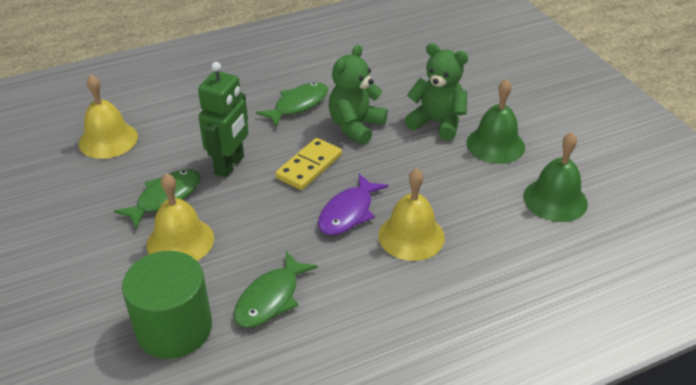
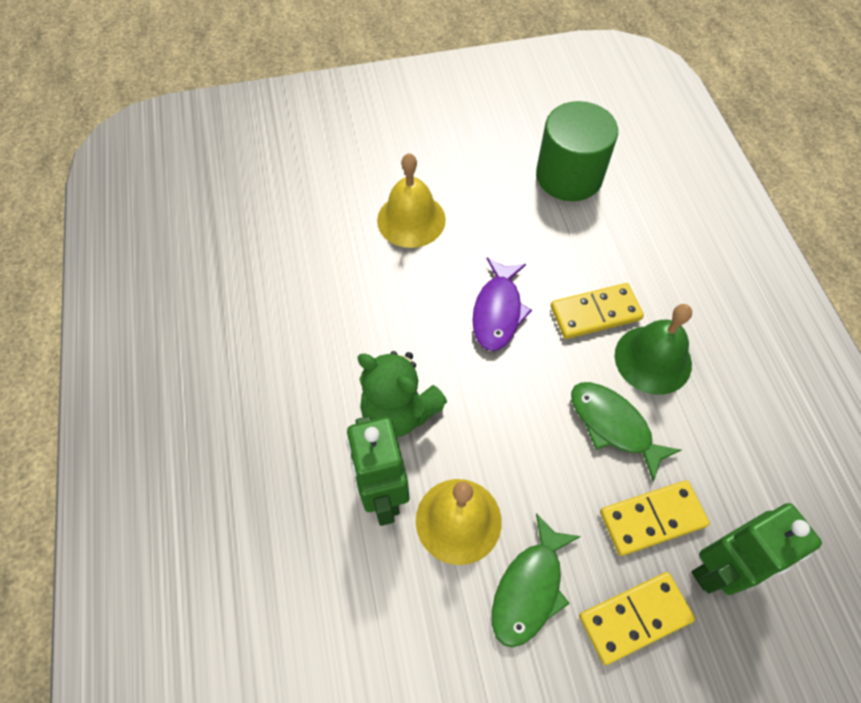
green bell: 2 -> 1
green fish: 3 -> 2
green robot: 1 -> 2
green teddy bear: 2 -> 1
yellow bell: 3 -> 2
yellow domino: 1 -> 3

